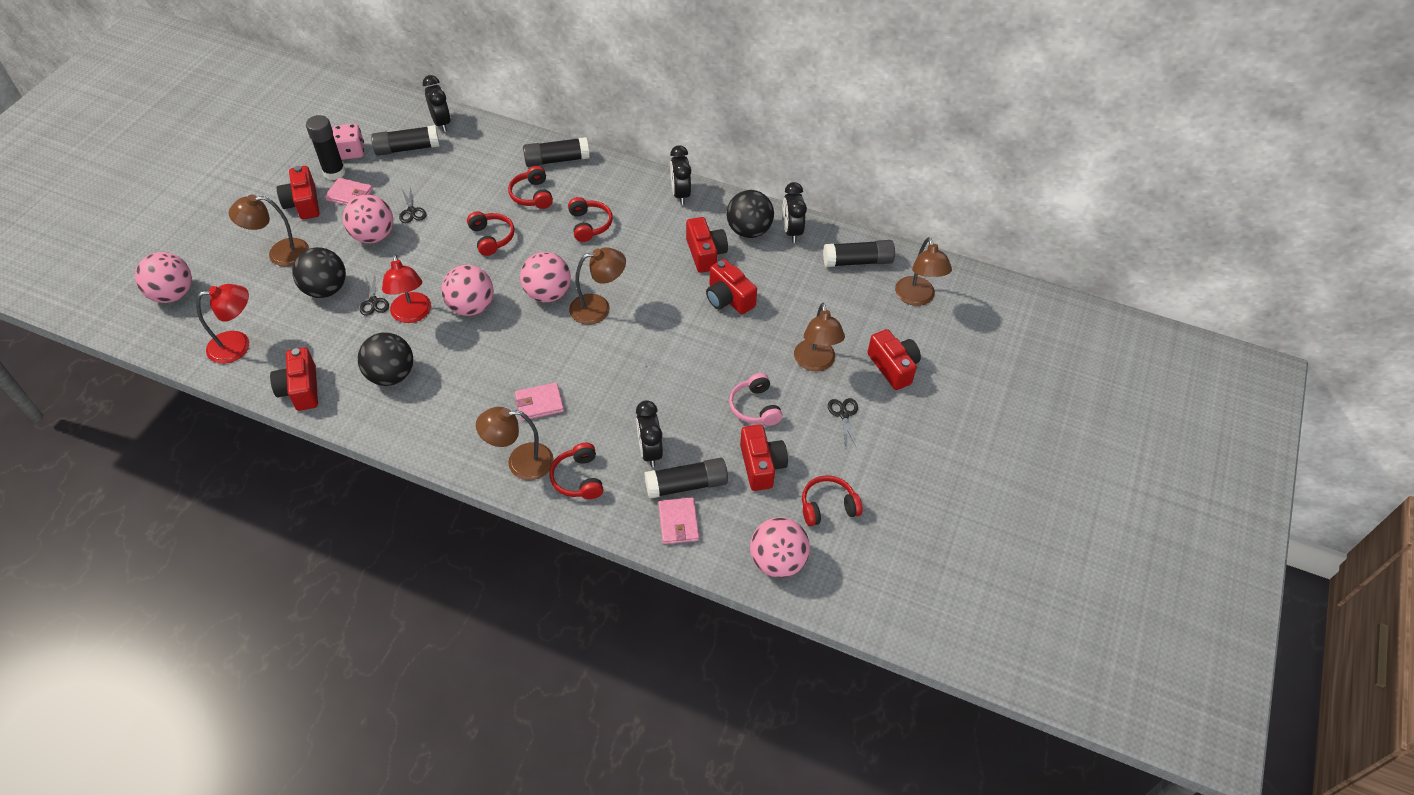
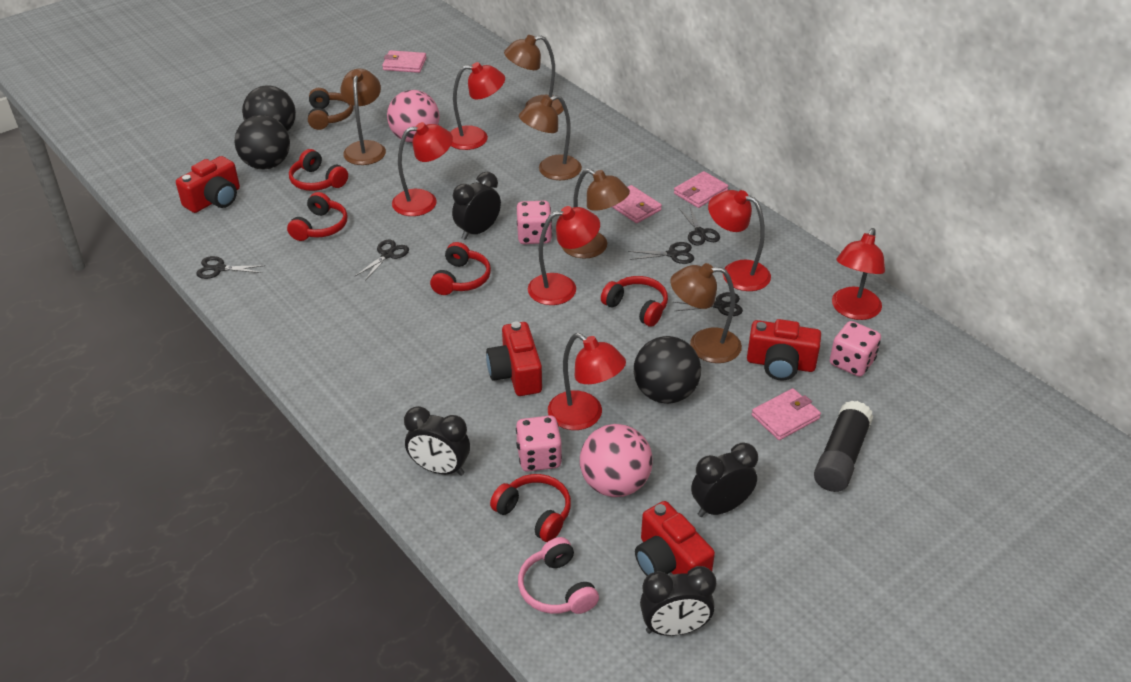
black glue stick: 5 -> 1
black scissors: 3 -> 5
brown headphones: 0 -> 1
pink ball: 5 -> 2
pink dice: 1 -> 3
pink wallet: 3 -> 4
red camera: 6 -> 4
red lamp: 2 -> 6

